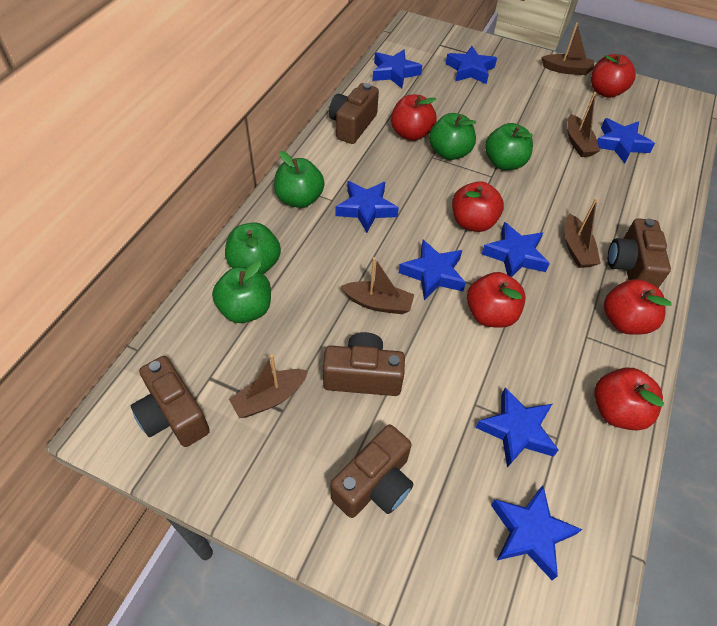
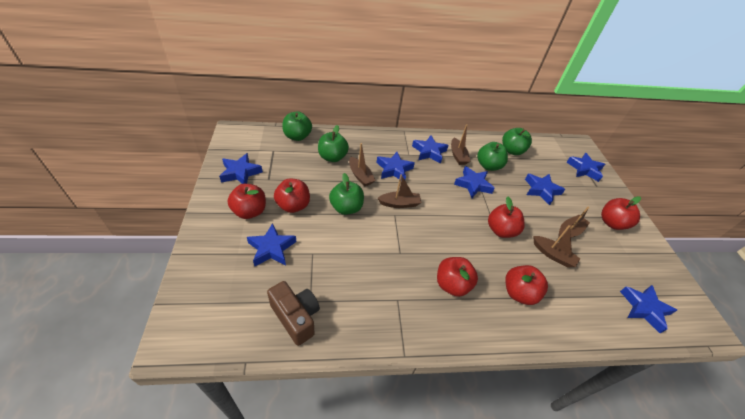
brown camera: 5 -> 1

